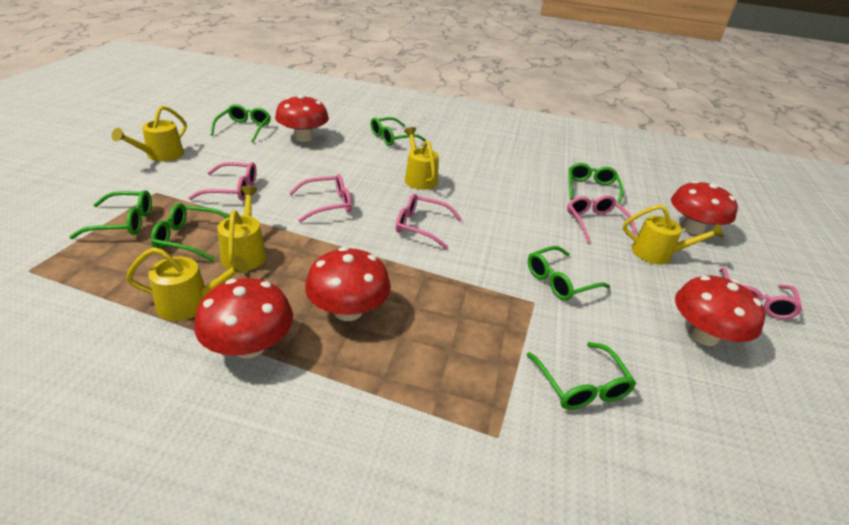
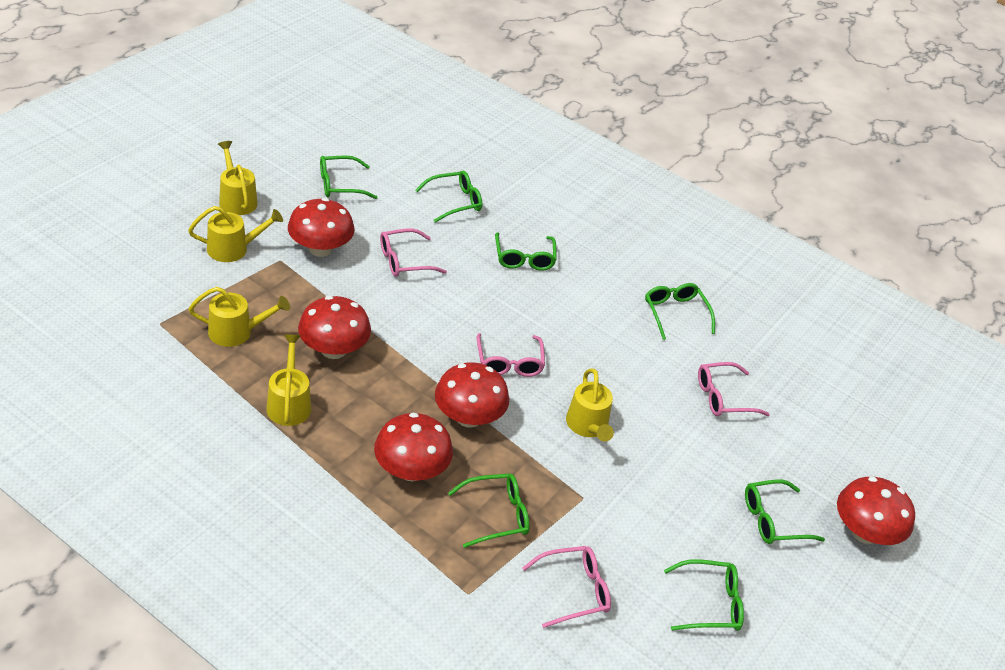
pink glasses: 5 -> 4

